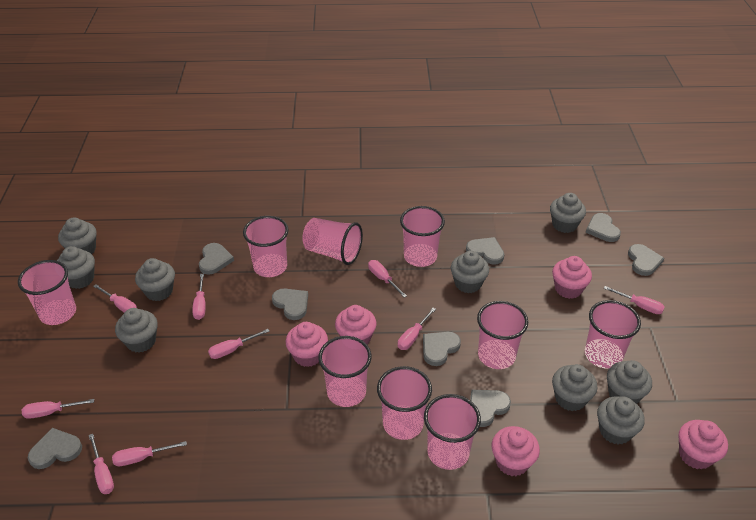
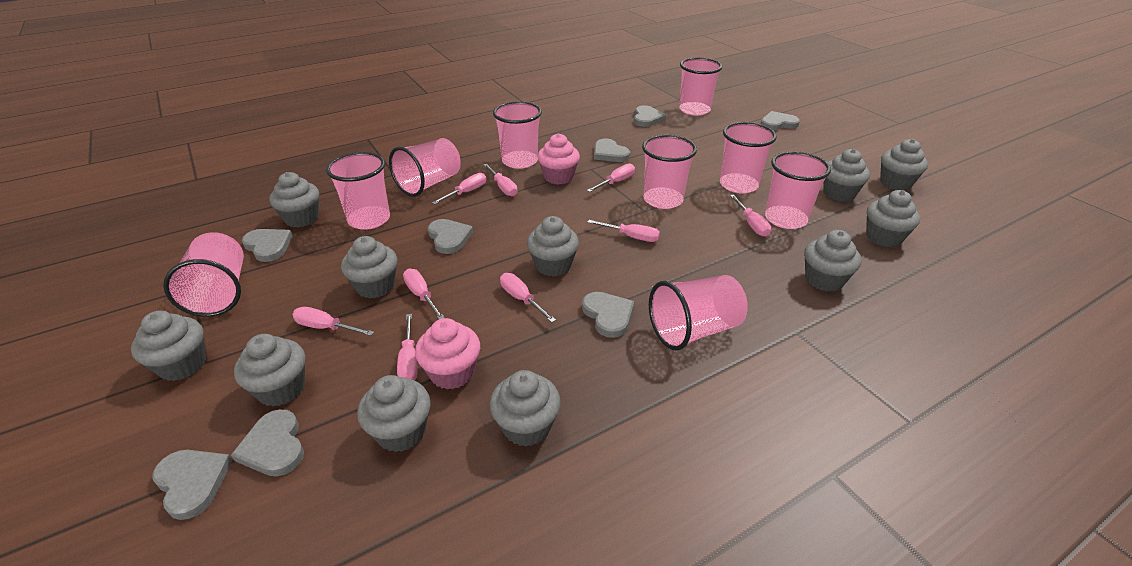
grey cupcake: 9 -> 11
pink cupcake: 5 -> 2

